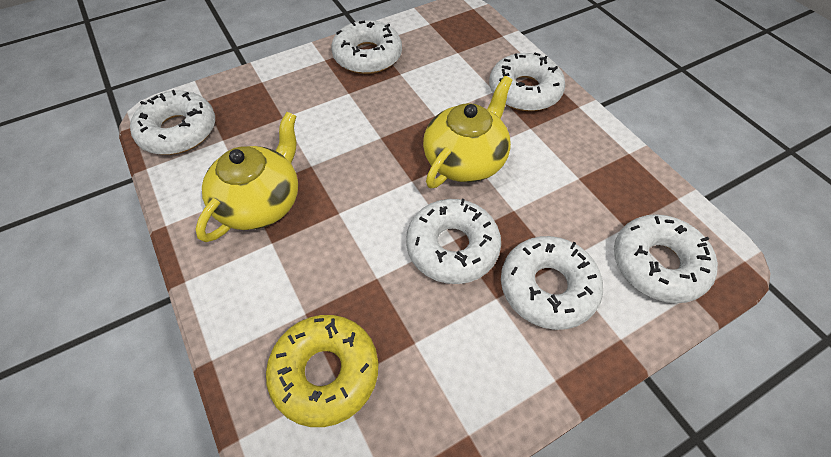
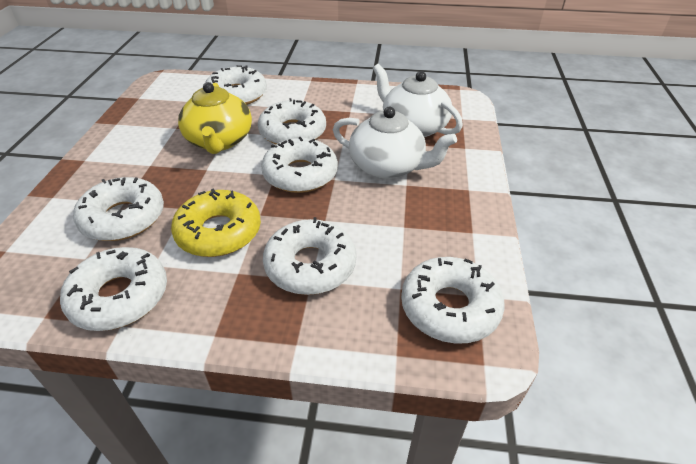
white donut: 6 -> 7
white teapot: 0 -> 2
yellow teapot: 2 -> 1

